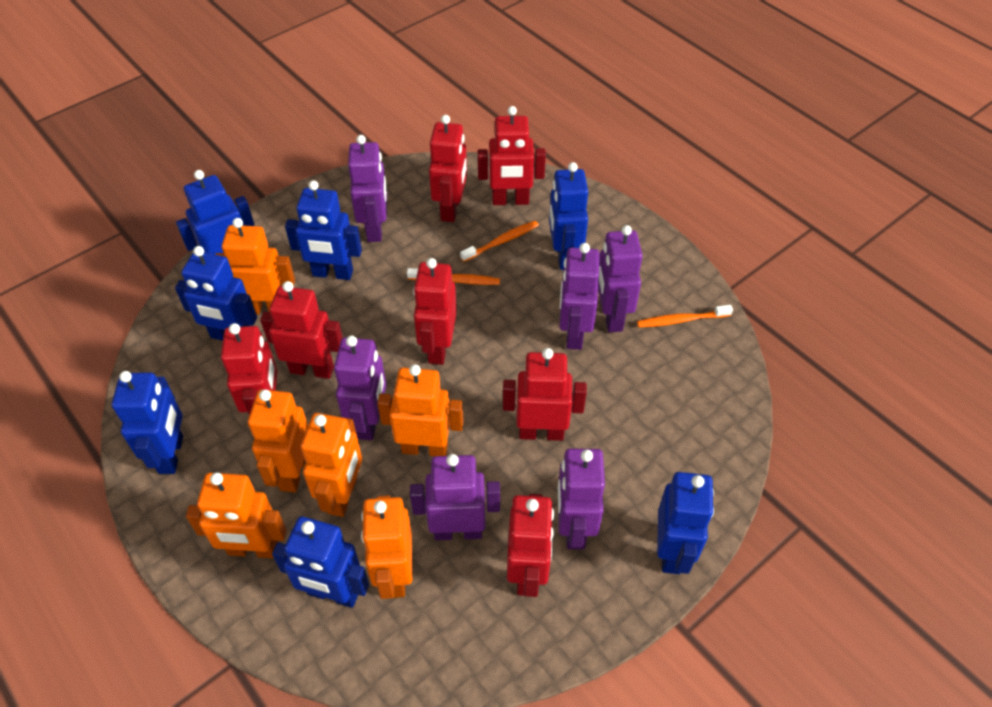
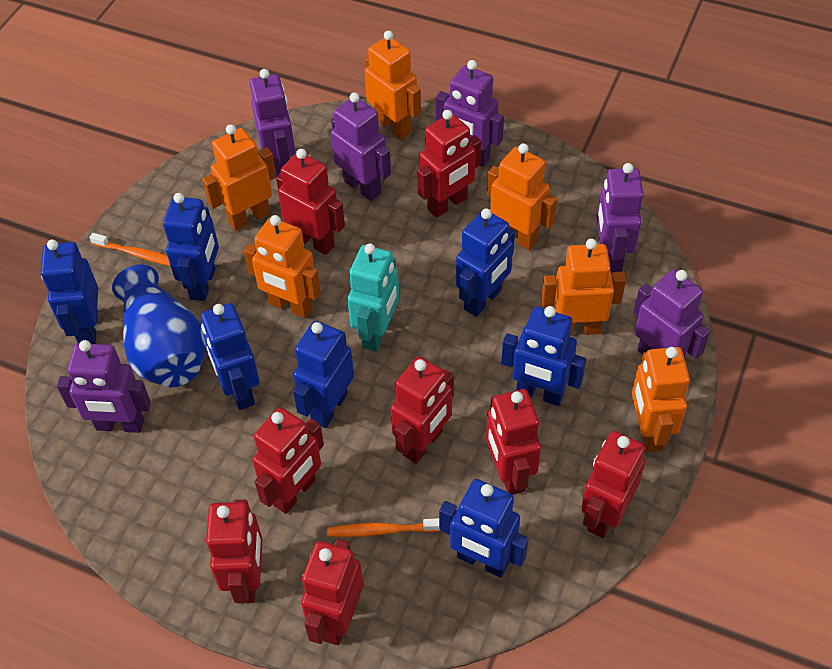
blue vase: 0 -> 1
orange toothbrush: 3 -> 2
red robot: 7 -> 8
turquoise robot: 0 -> 1

